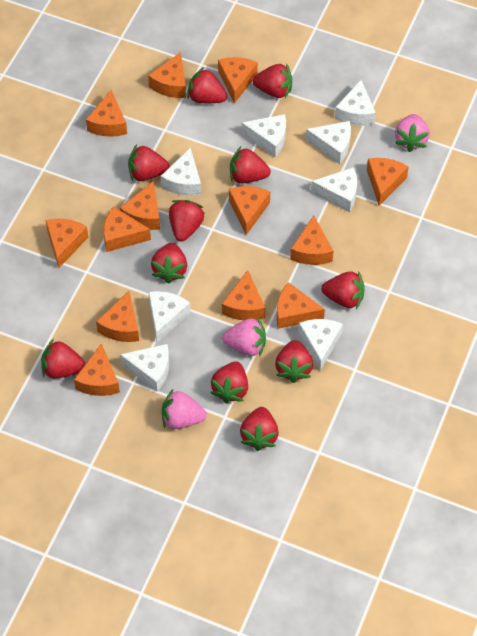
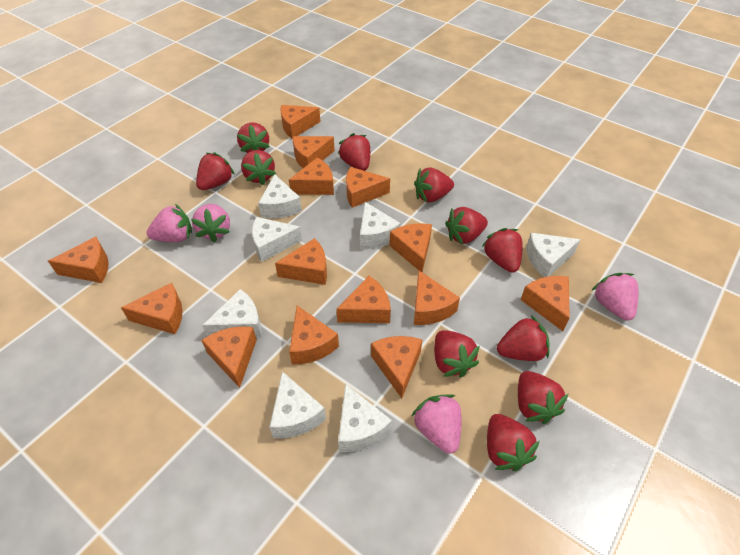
orange cheese: 13 -> 14
pink strawberry: 3 -> 4
white cheese: 8 -> 7

